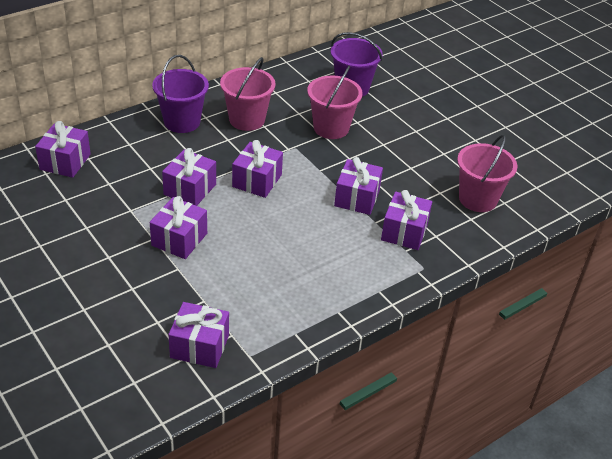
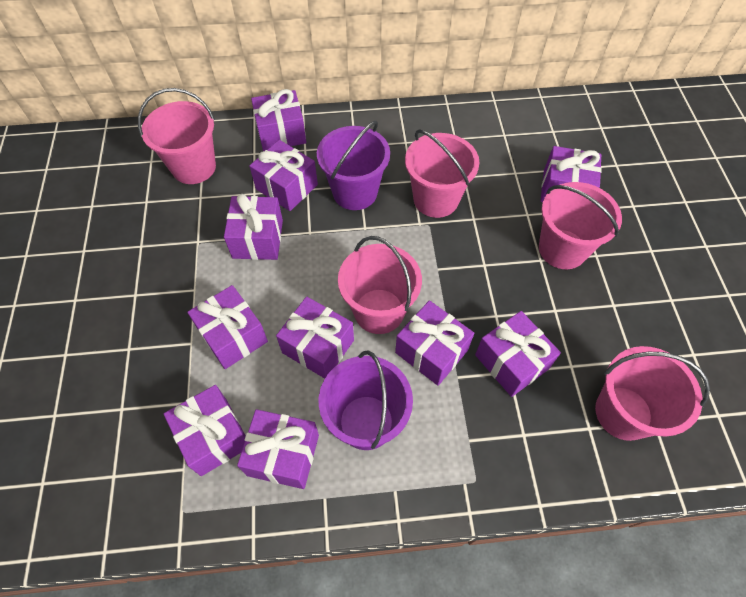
pink bucket: 3 -> 5
purple gift: 7 -> 10

